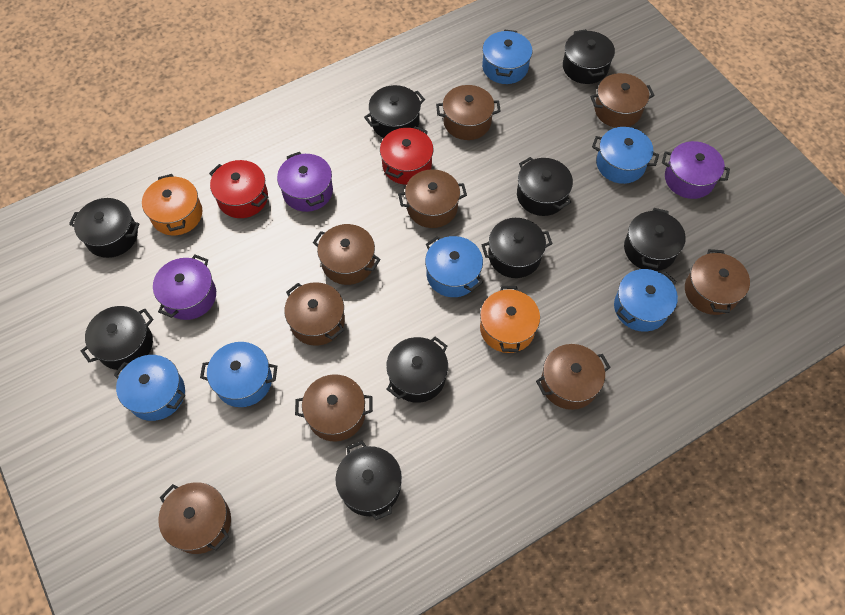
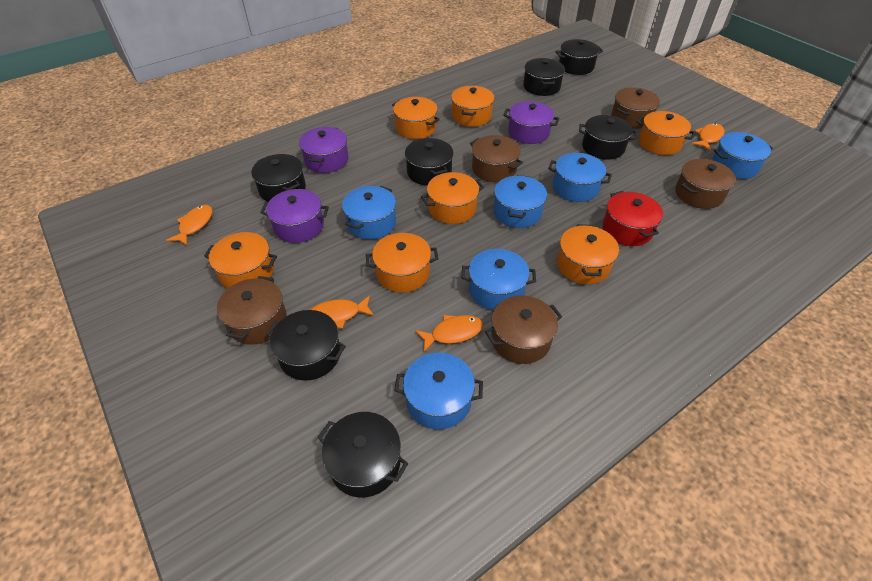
black pot: 9 -> 7
brown pot: 9 -> 5
orange fish: 0 -> 4
orange pot: 2 -> 7
red pot: 2 -> 1

